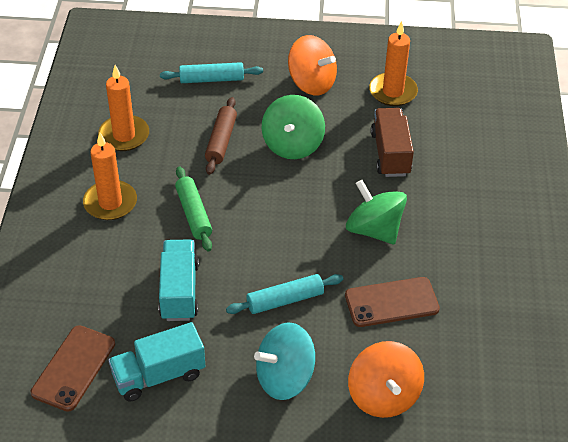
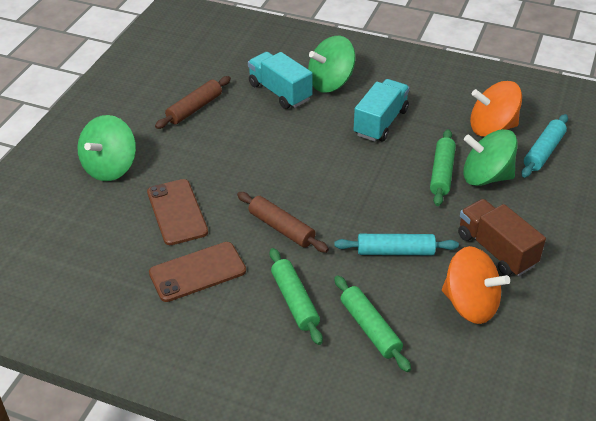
brown rolling pin: 1 -> 2
green rolling pin: 1 -> 3
green spinning top: 2 -> 3
orange candle: 3 -> 0
turquoise spinning top: 1 -> 0

